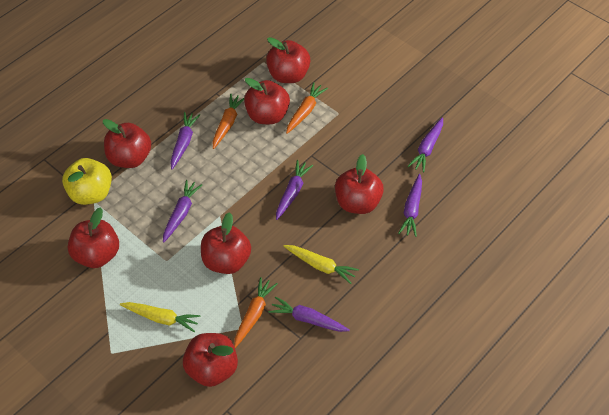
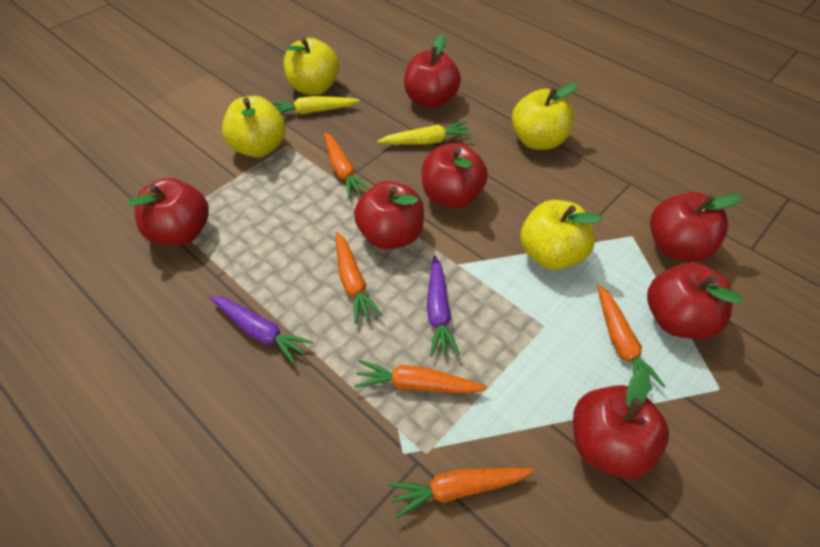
orange carrot: 3 -> 5
purple carrot: 6 -> 2
yellow apple: 1 -> 4

